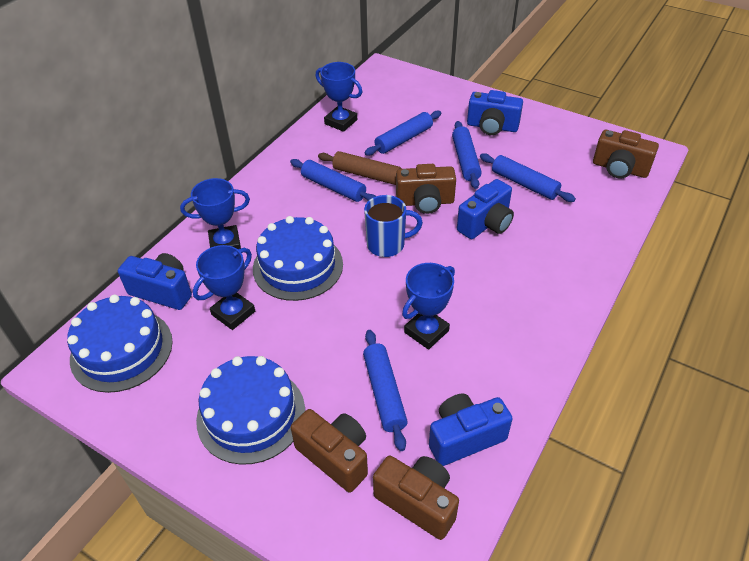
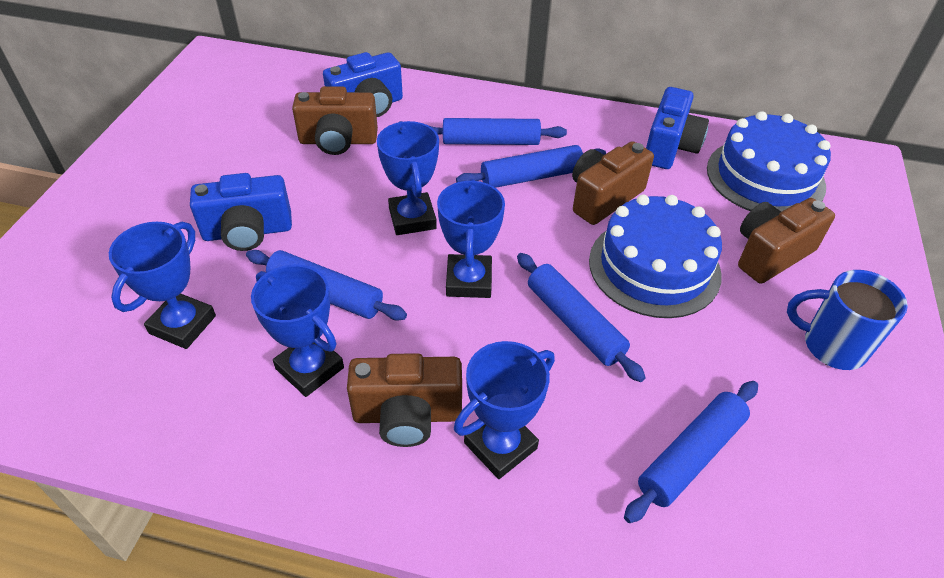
blue cake: 3 -> 2
blue camera: 4 -> 3
blue trophy: 4 -> 5
brown rolling pin: 1 -> 0

